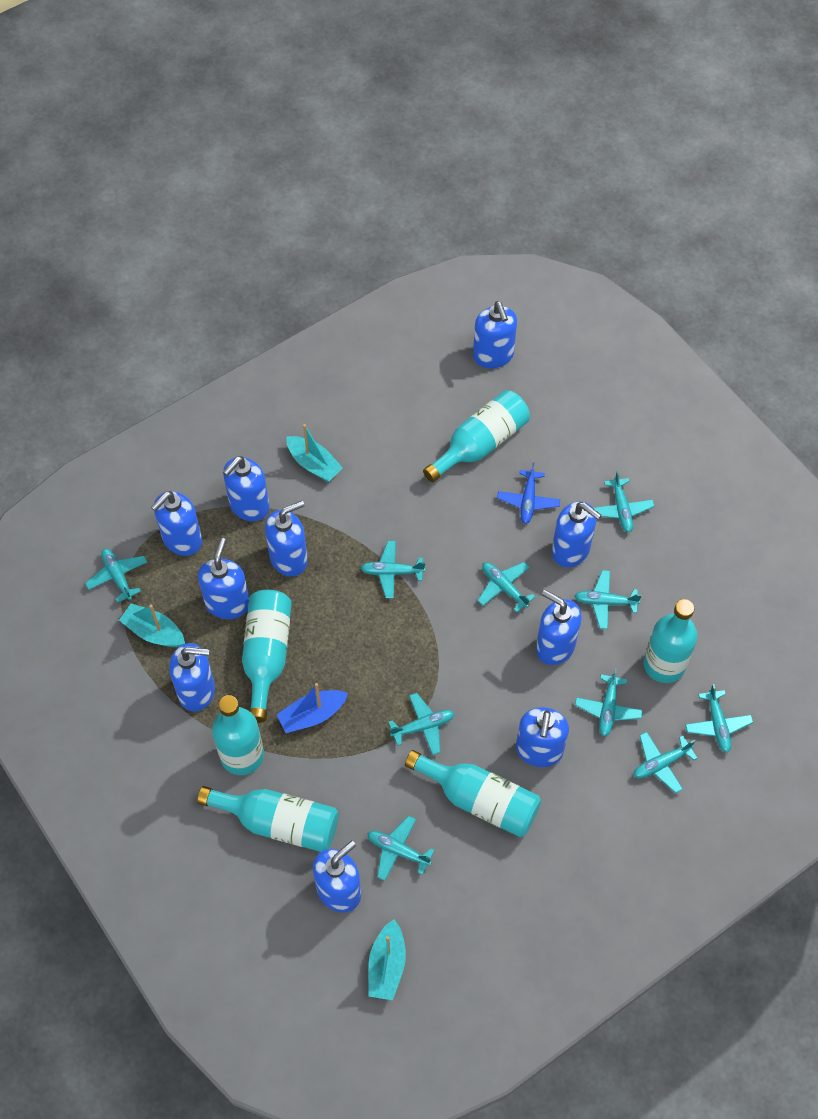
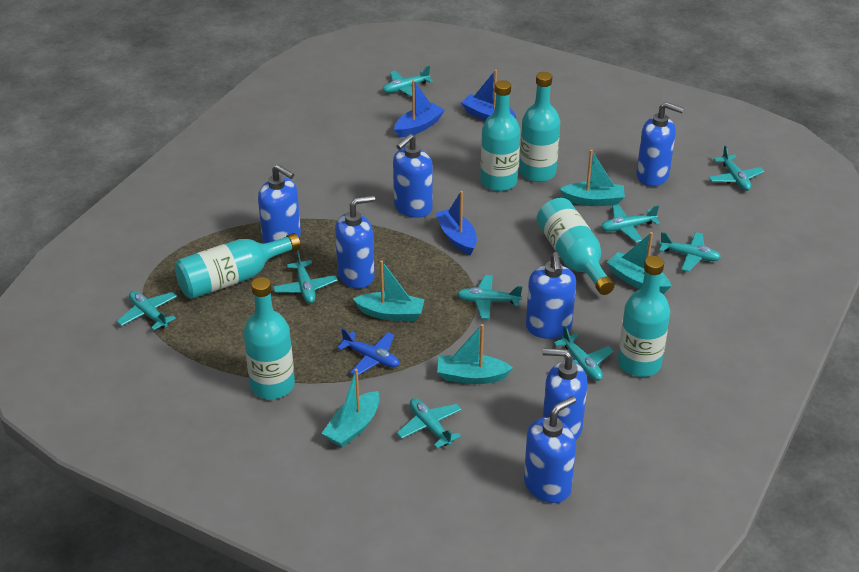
blue boat: 1 -> 3
blue soap dispenser: 10 -> 7
turquoise boat: 3 -> 5
turquoise plane: 10 -> 9

